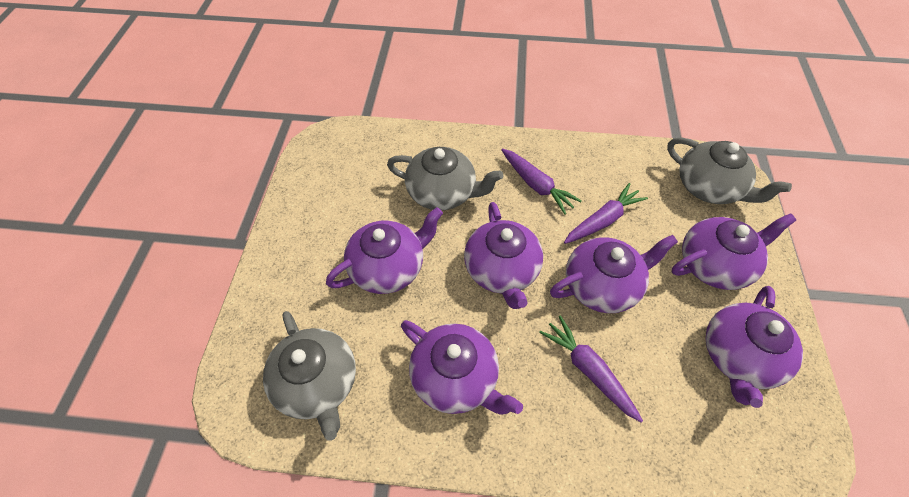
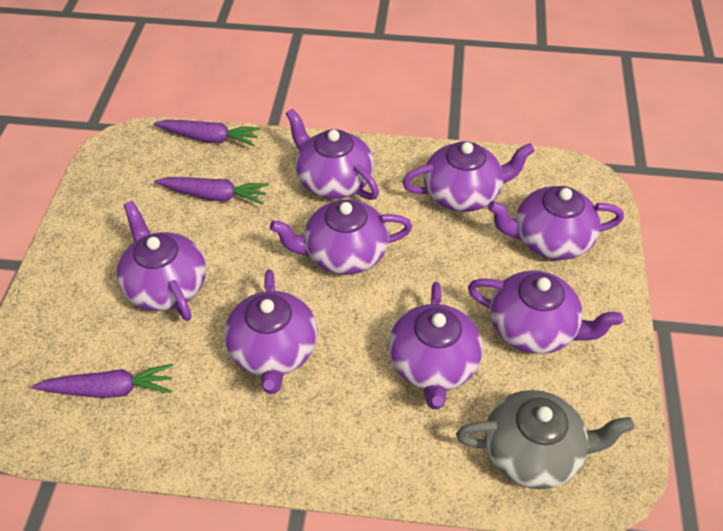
grey teapot: 3 -> 1
purple teapot: 6 -> 8

